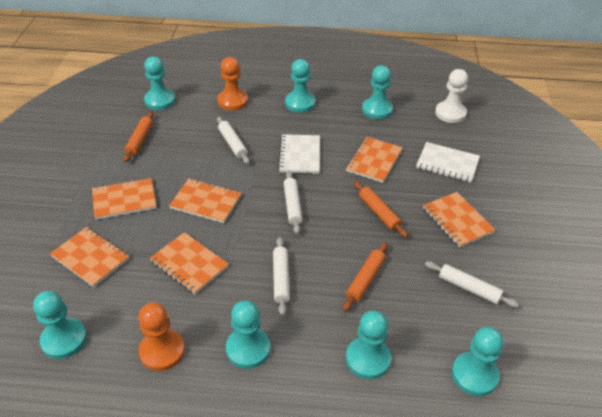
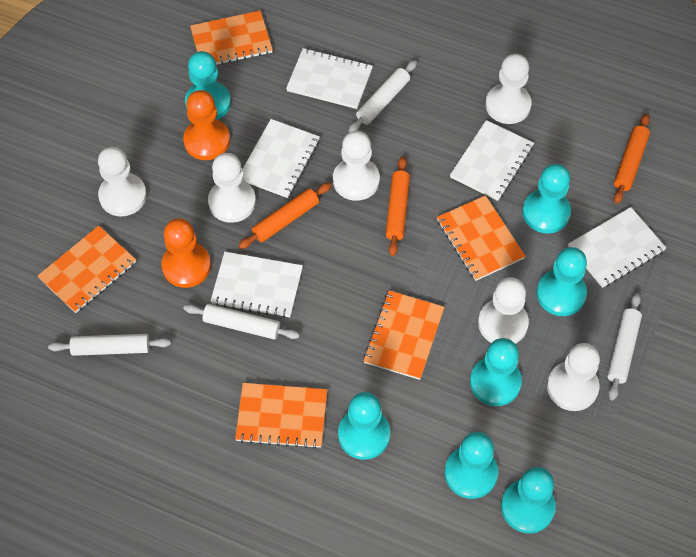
orange notebook: 6 -> 5
white notebook: 2 -> 5
white pawn: 1 -> 6

